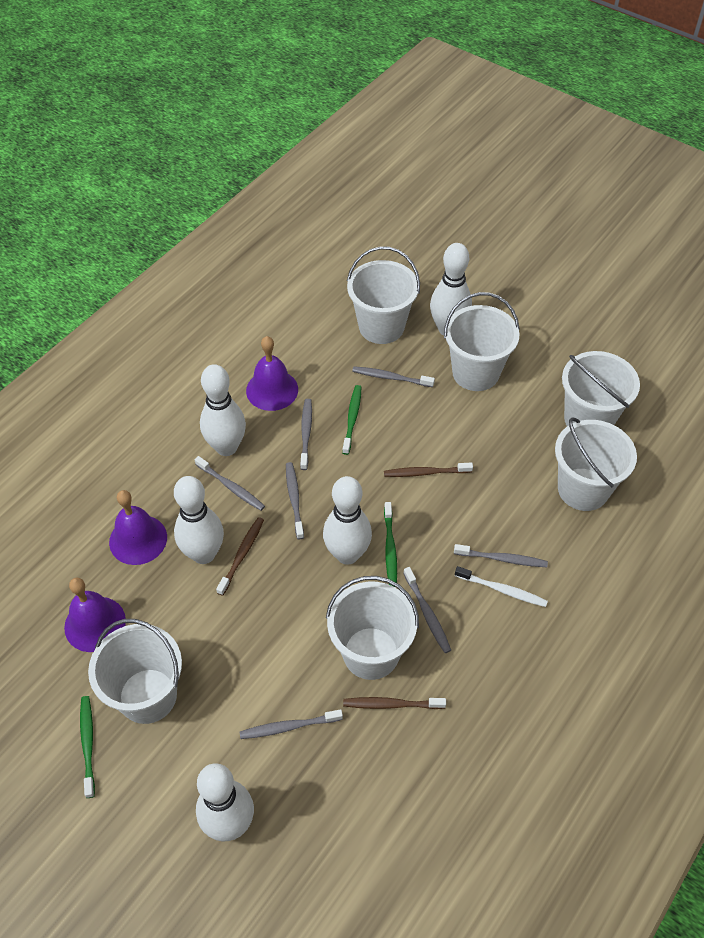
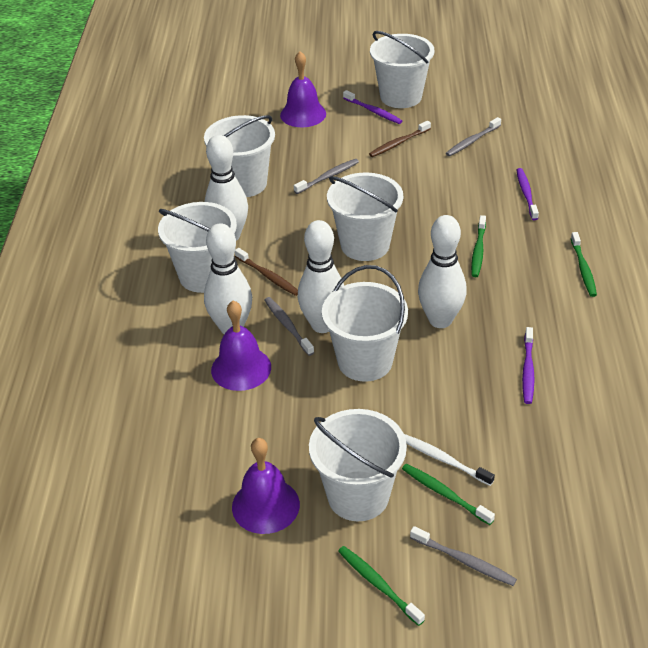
brown toothbrush: 3 -> 2
green toothbrush: 3 -> 4
grey toothbrush: 7 -> 4
purple toothbrush: 0 -> 3
white bowling pin: 5 -> 4

